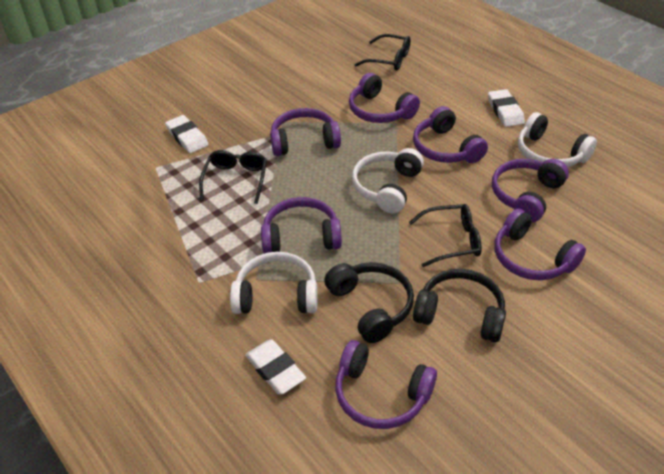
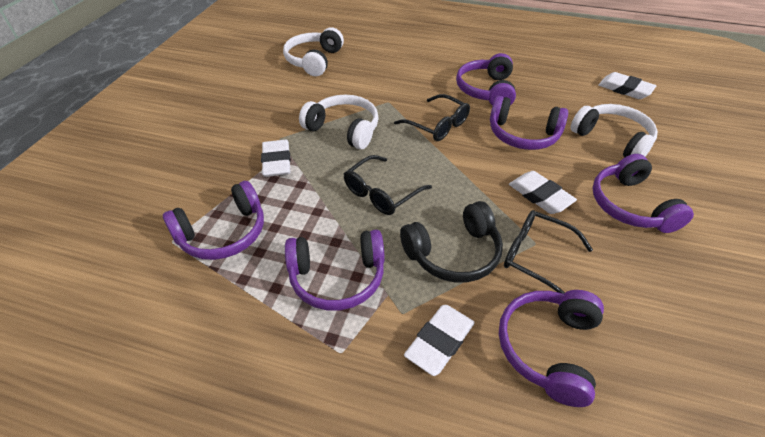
black headphones: 2 -> 1
purple headphones: 7 -> 6
white eraser: 3 -> 4

